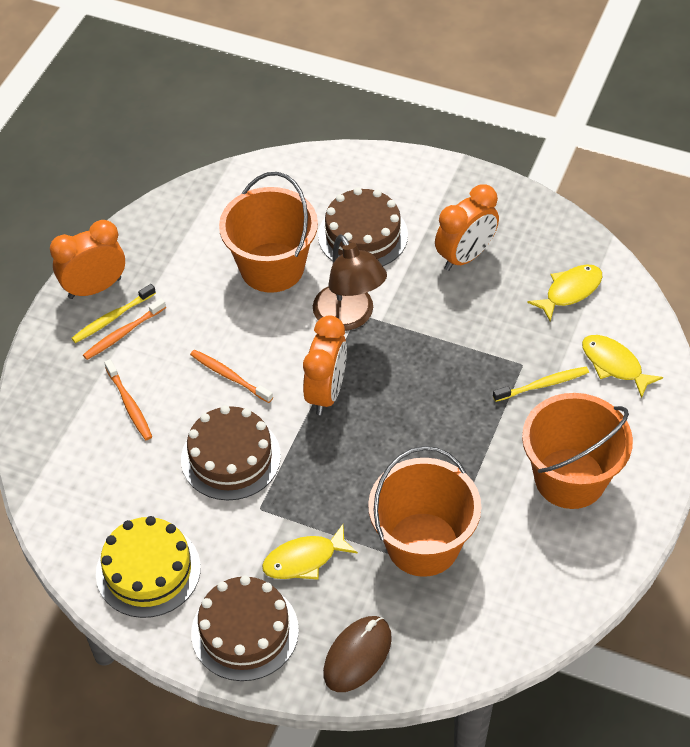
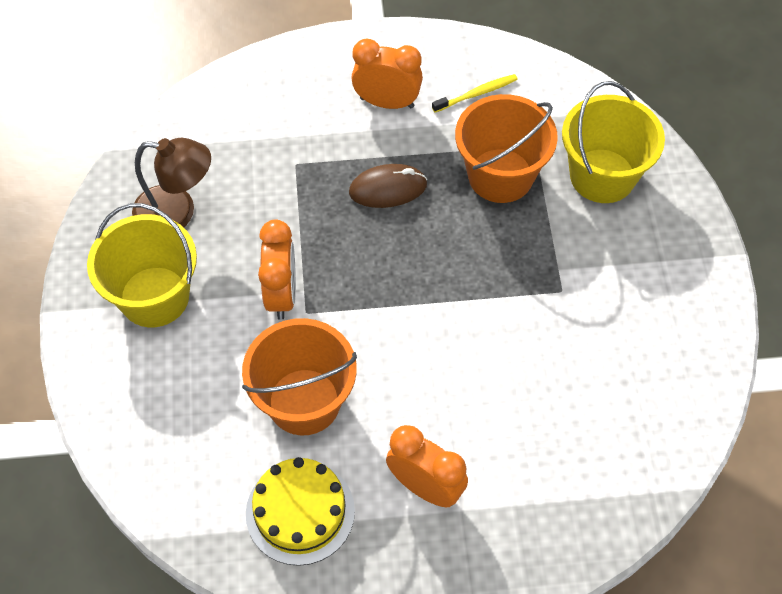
brown cake: 3 -> 0
orange bucket: 3 -> 2
orange toothbrush: 3 -> 0
yellow bucket: 0 -> 2
yellow fish: 3 -> 0
yellow toothbrush: 2 -> 1

